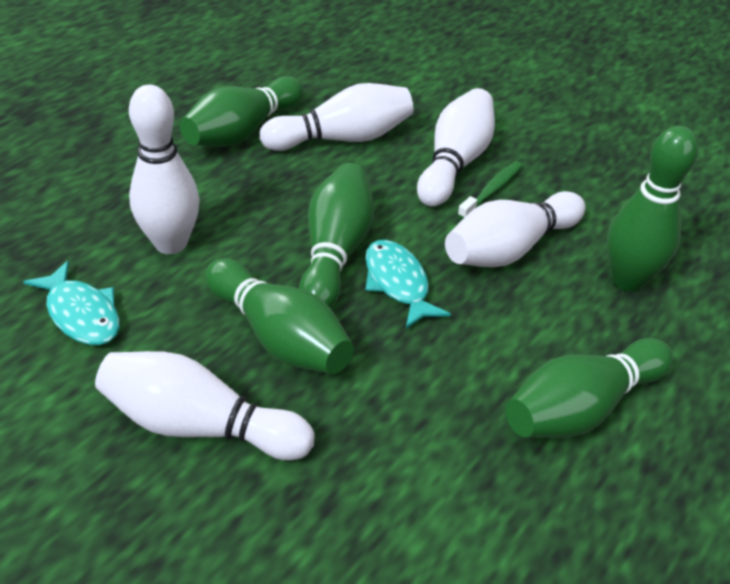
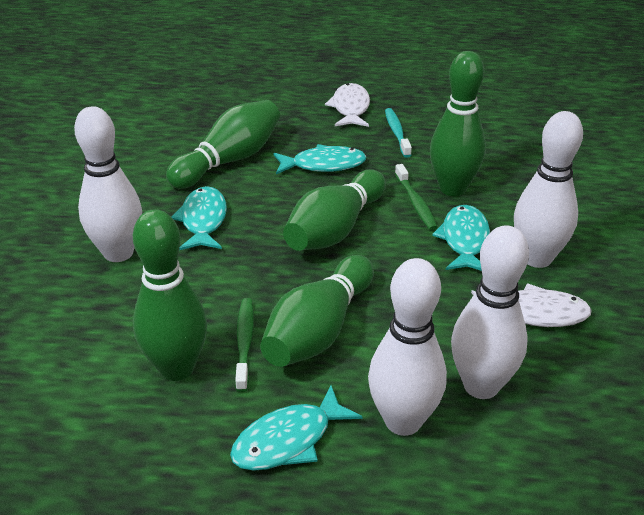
green toothbrush: 1 -> 2
turquoise fish: 2 -> 4
turquoise toothbrush: 0 -> 1
white bowling pin: 5 -> 4
white fish: 0 -> 2

